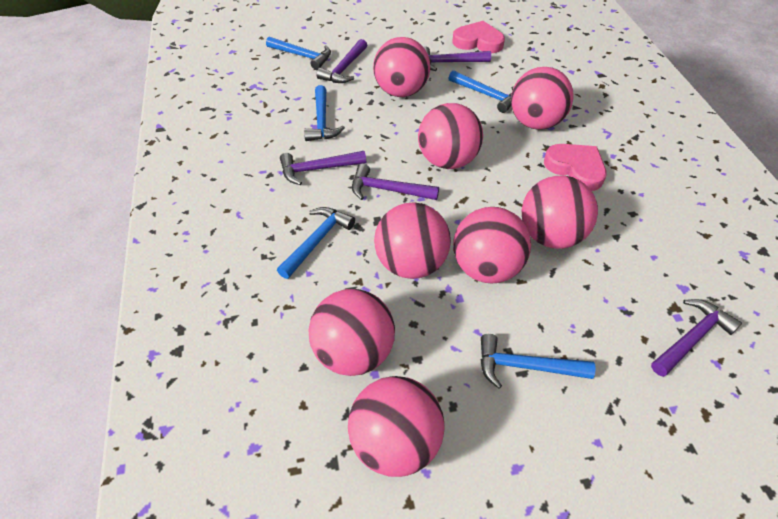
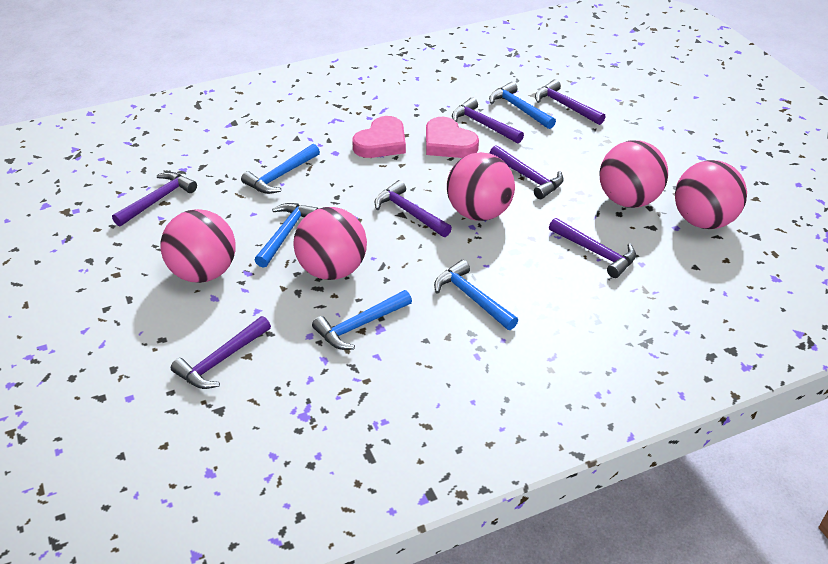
pink ball: 8 -> 5
purple hammer: 5 -> 7

